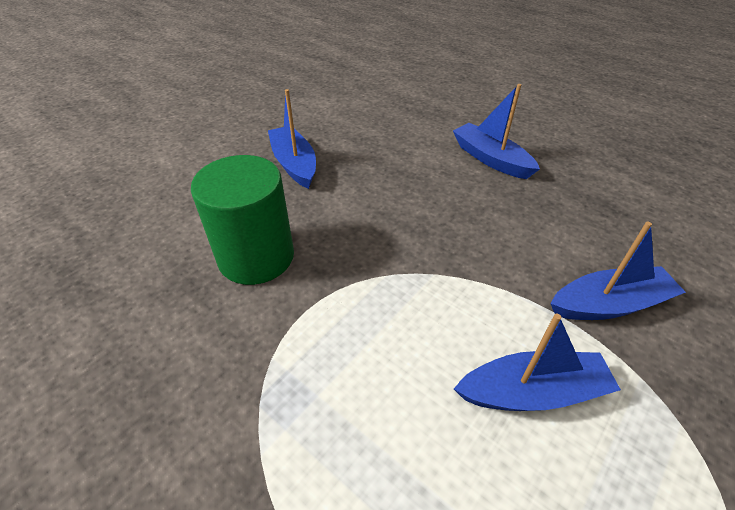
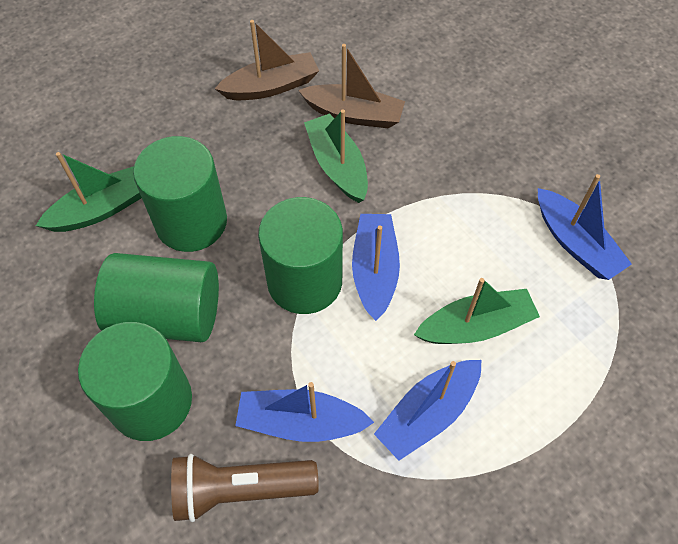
brown boat: 0 -> 2
brown flashlight: 0 -> 1
green boat: 0 -> 3
green cylinder: 1 -> 4

